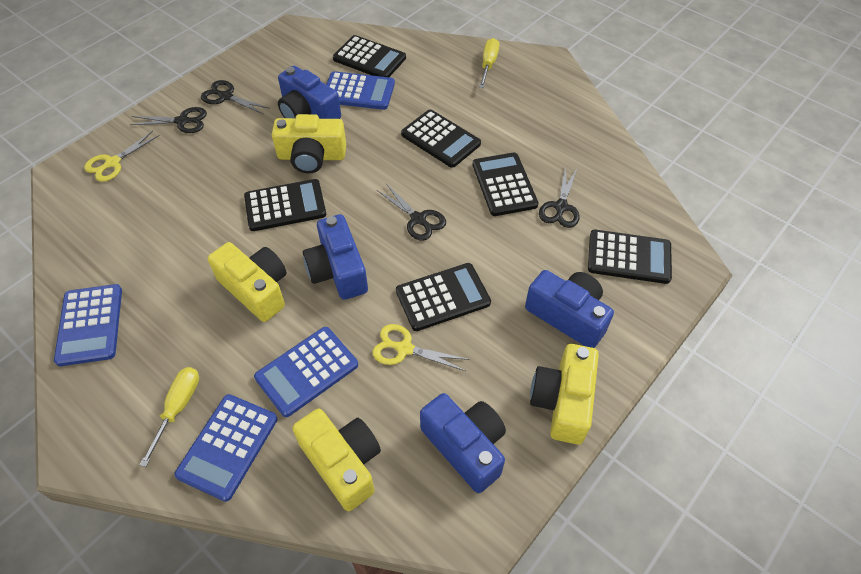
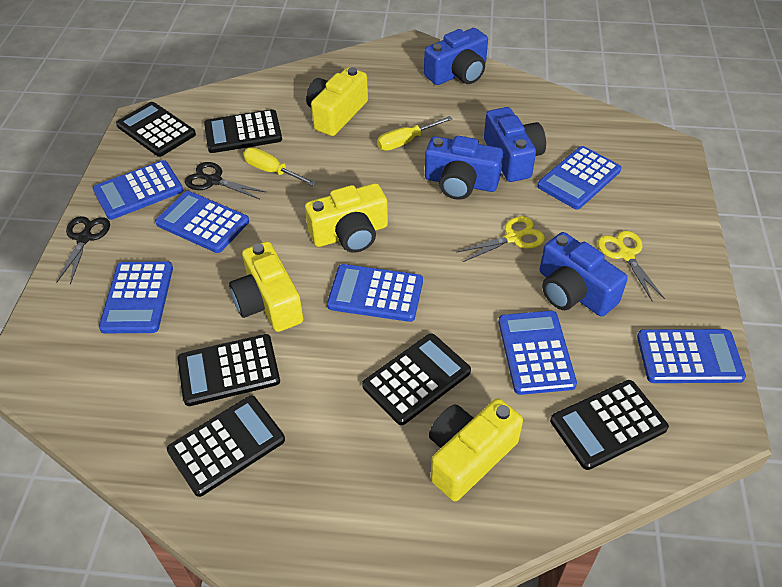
black scissors: 4 -> 2
blue calculator: 4 -> 7

